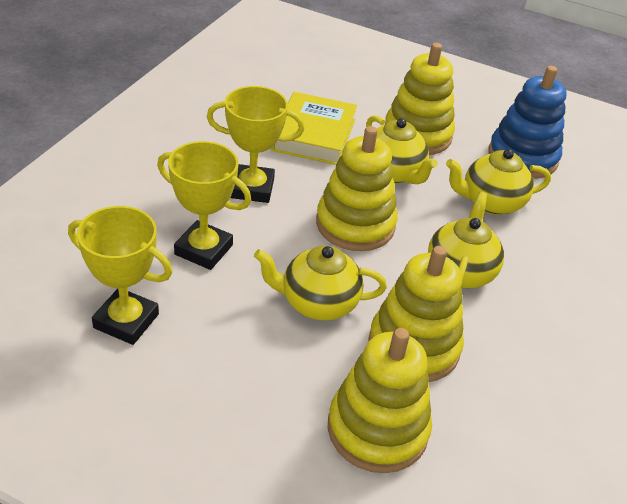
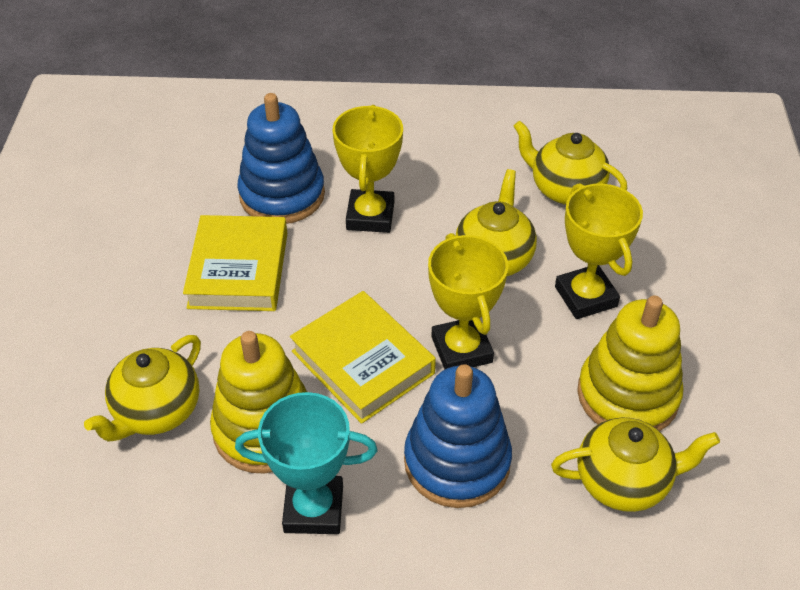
blue stacking toy: 1 -> 2
turquoise trophy: 0 -> 1
yellow book: 1 -> 2
yellow stacking toy: 4 -> 2

